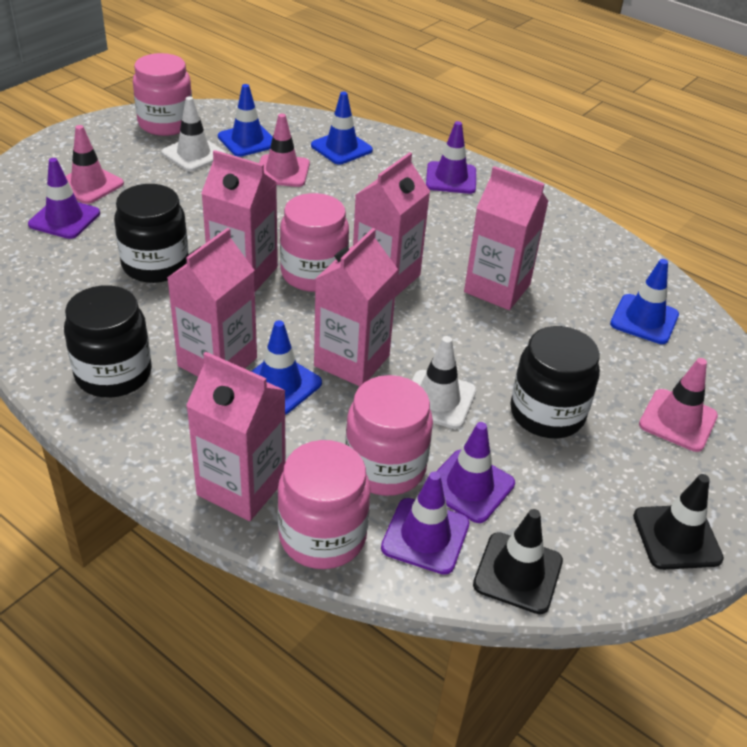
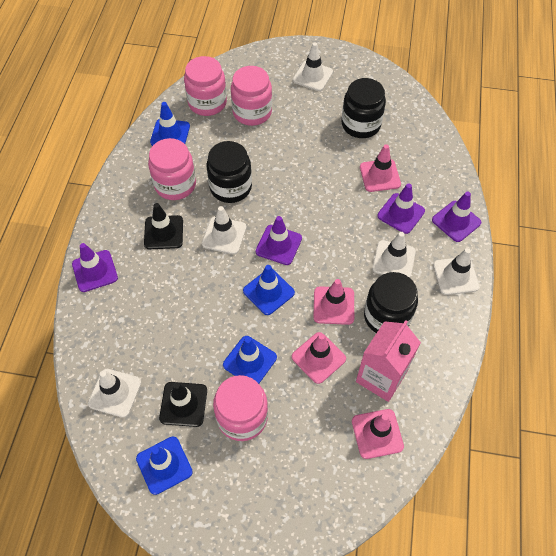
pink carton: 6 -> 1
pink traffic cone: 3 -> 4
white traffic cone: 2 -> 5

